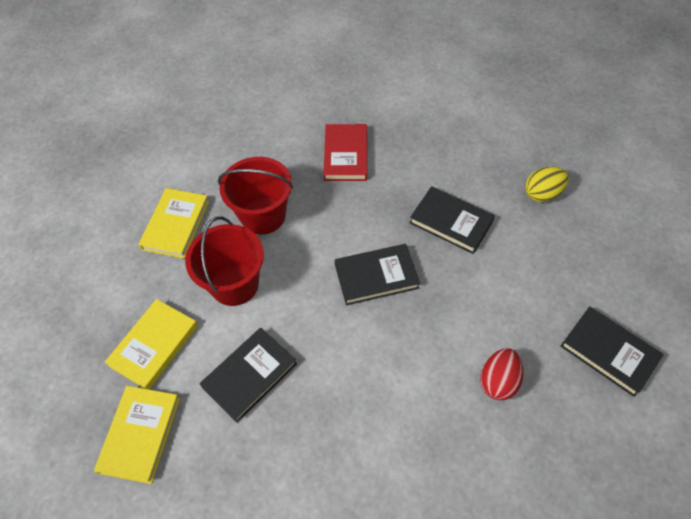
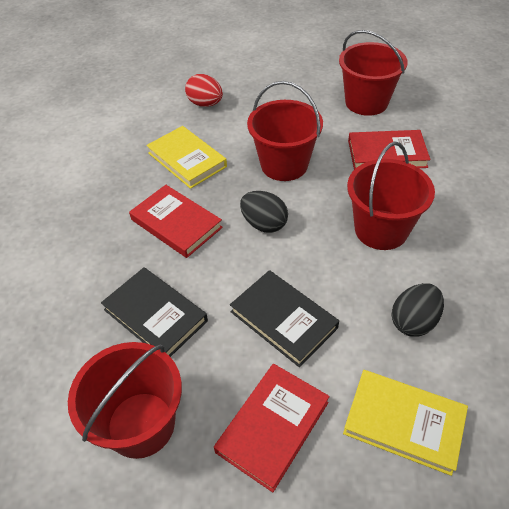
black book: 4 -> 2
black egg: 0 -> 2
red book: 1 -> 3
red bucket: 2 -> 4
yellow book: 3 -> 2
yellow egg: 1 -> 0

